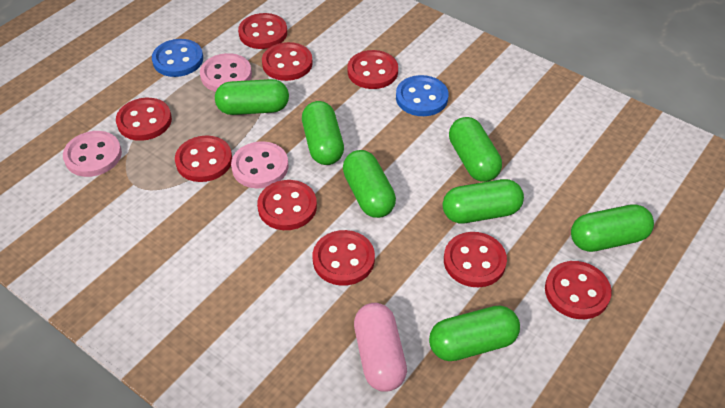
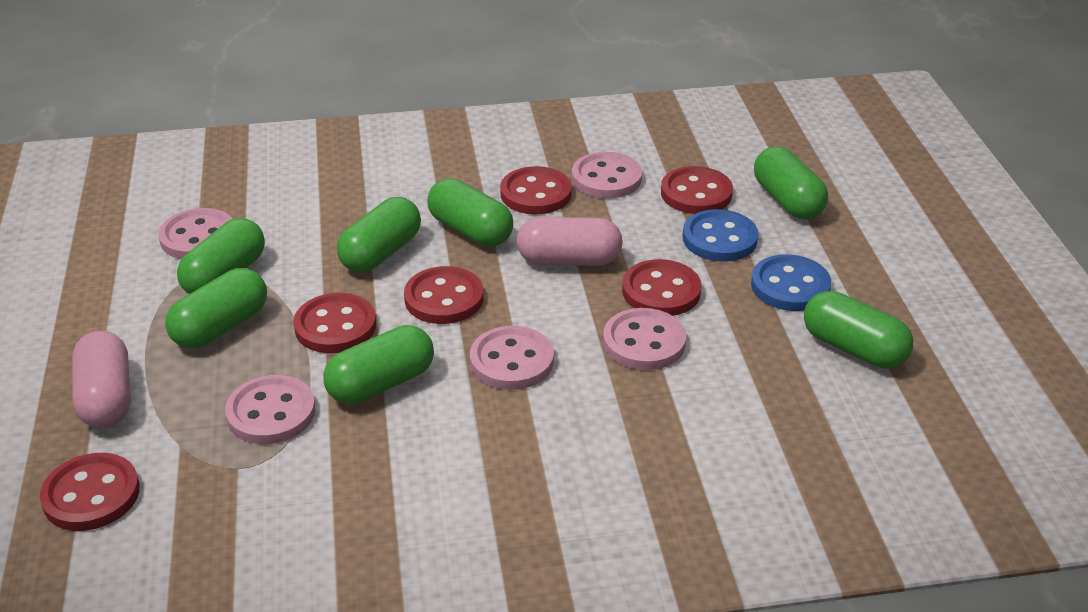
pink button: 3 -> 5
pink capsule: 1 -> 2
red button: 9 -> 6

